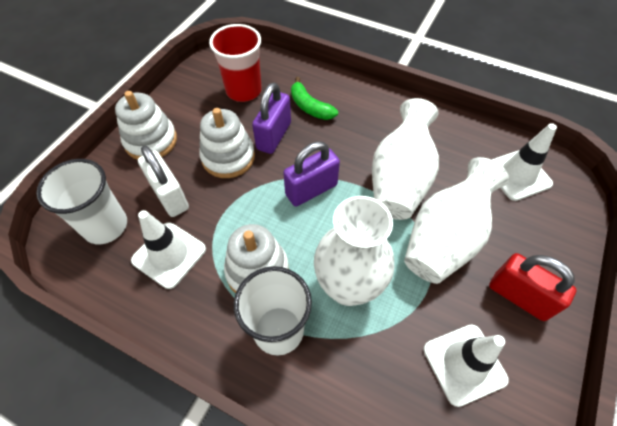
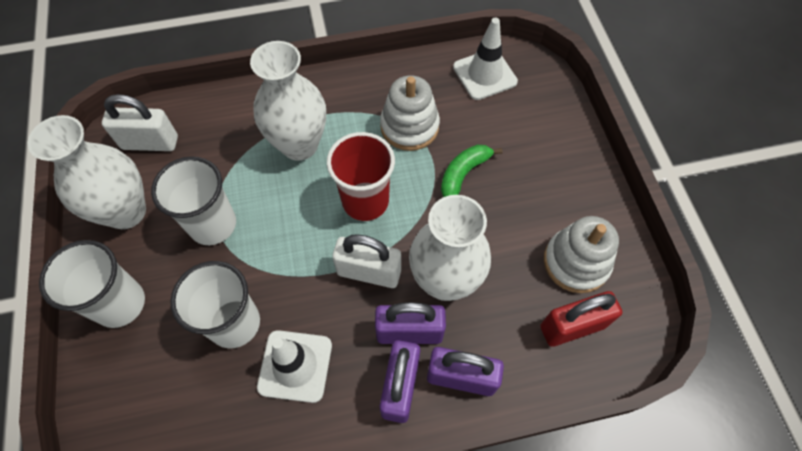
purple padlock: 2 -> 3
white cup: 2 -> 3
white padlock: 1 -> 2
white stacking toy: 3 -> 2
white traffic cone: 3 -> 2

